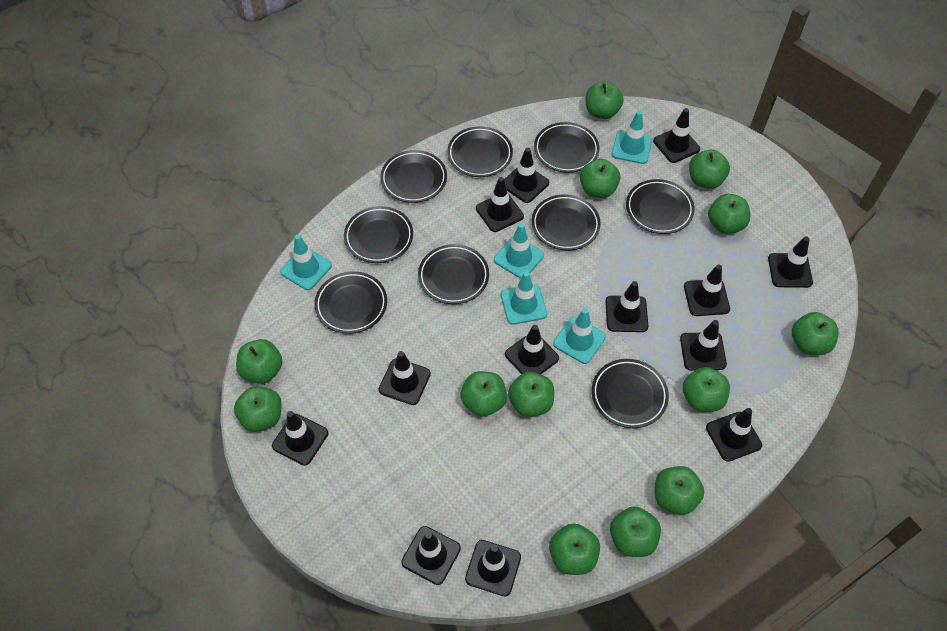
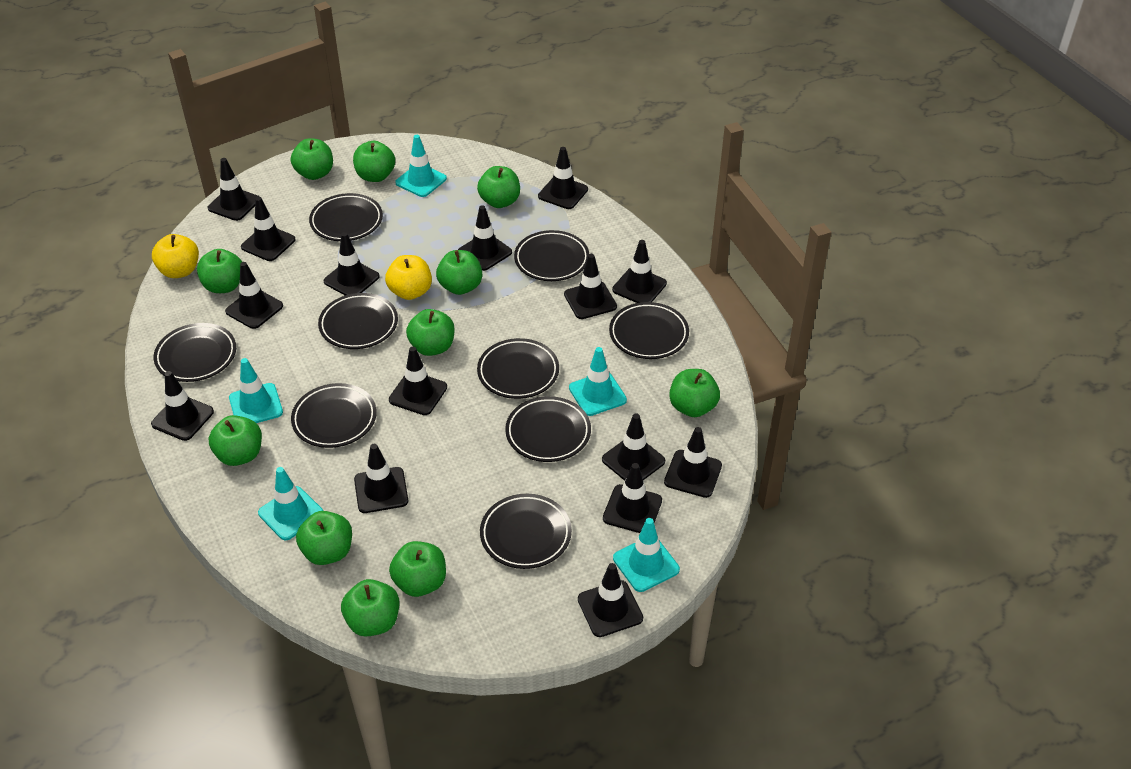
black traffic cone: 13 -> 15
green apple: 13 -> 11
yellow apple: 0 -> 2

